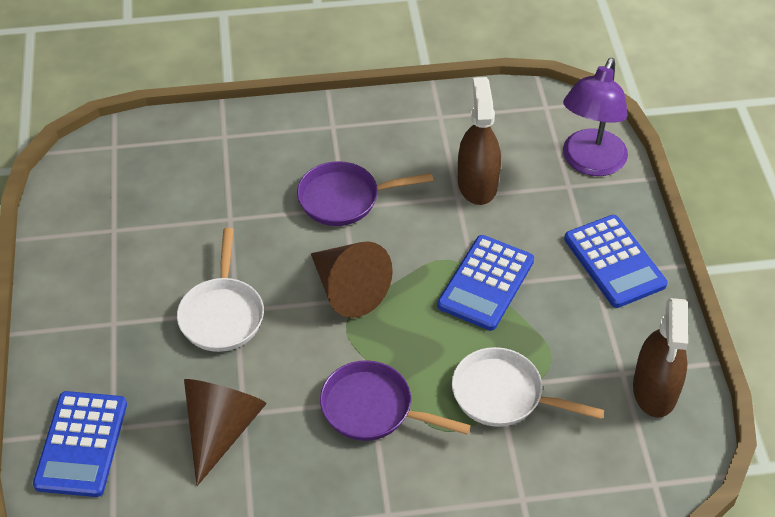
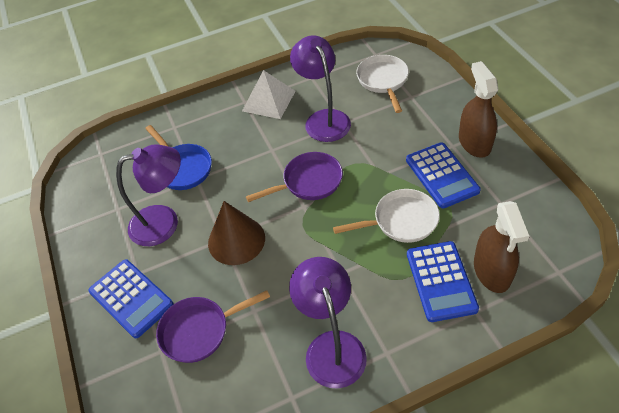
blue pan: 0 -> 1
brown cone: 2 -> 1
purple lamp: 1 -> 3
white pyramid: 0 -> 1

